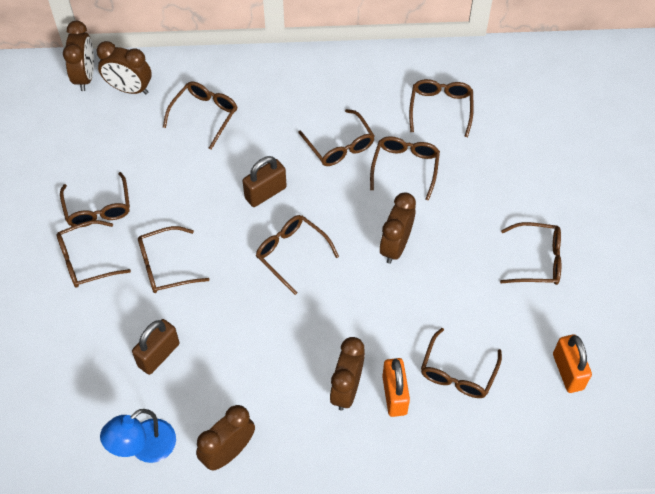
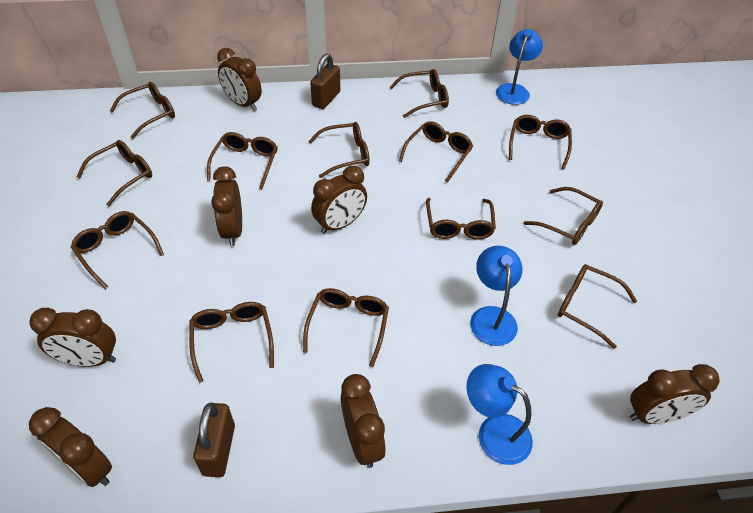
blue lamp: 1 -> 3
brown clock: 5 -> 7
brown glasses: 10 -> 13
orange padlock: 2 -> 0

